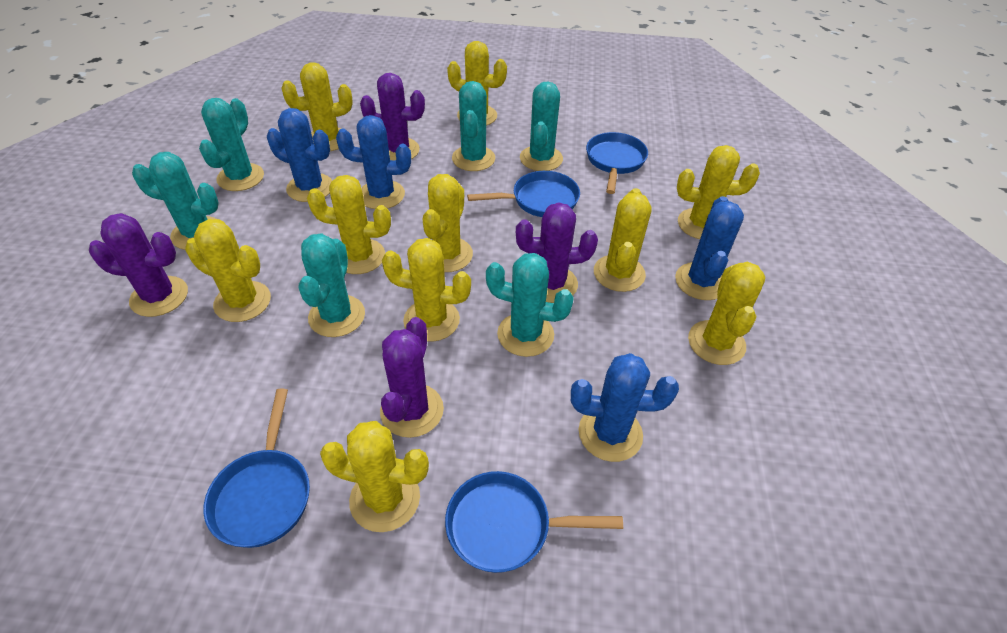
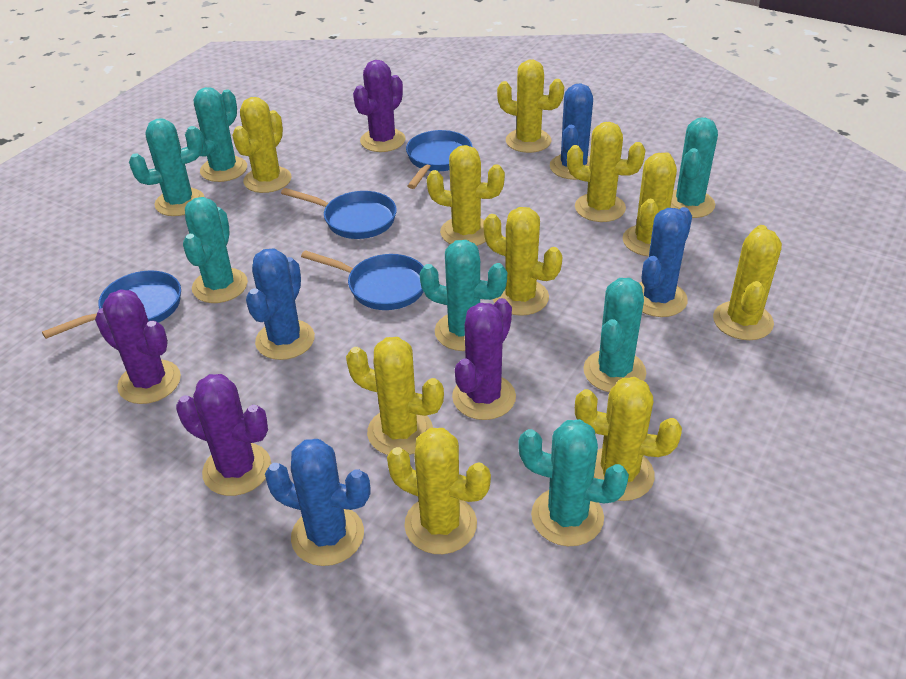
turquoise cactus: 6 -> 7

